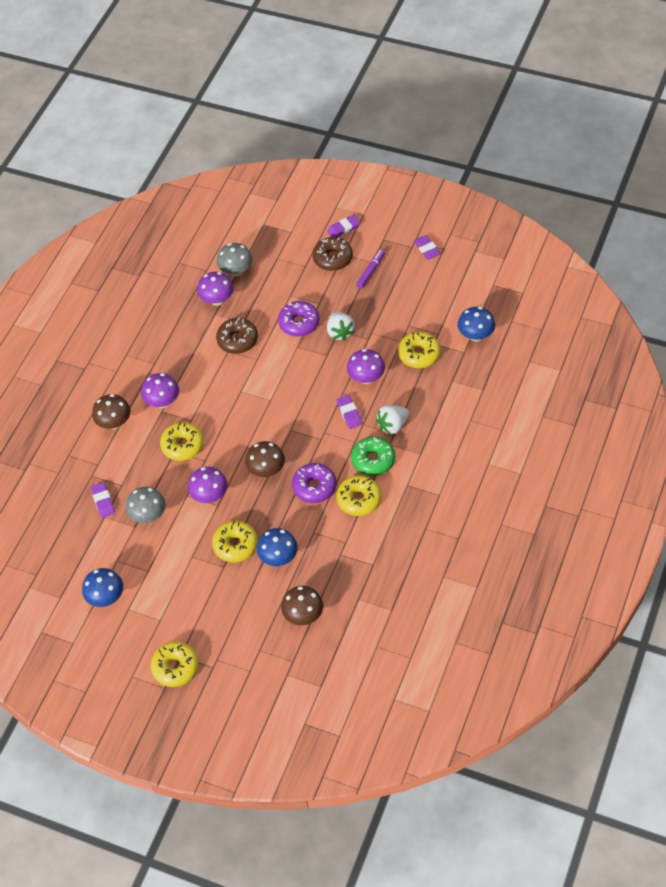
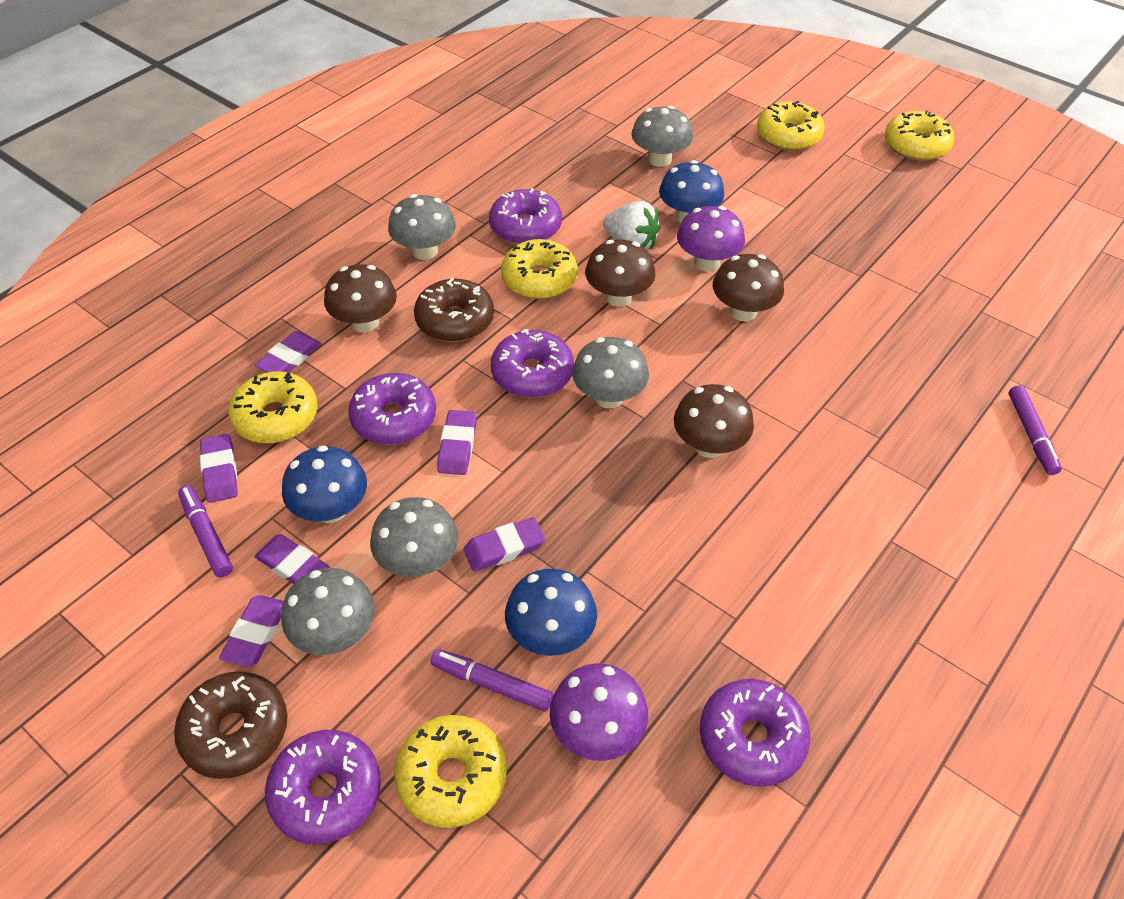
brown mushroom: 3 -> 4
green donut: 1 -> 0
grey mushroom: 2 -> 5
purple donut: 2 -> 5
purple eraser: 4 -> 6
purple marker: 1 -> 3
purple mushroom: 4 -> 2
white strawberry: 2 -> 1

